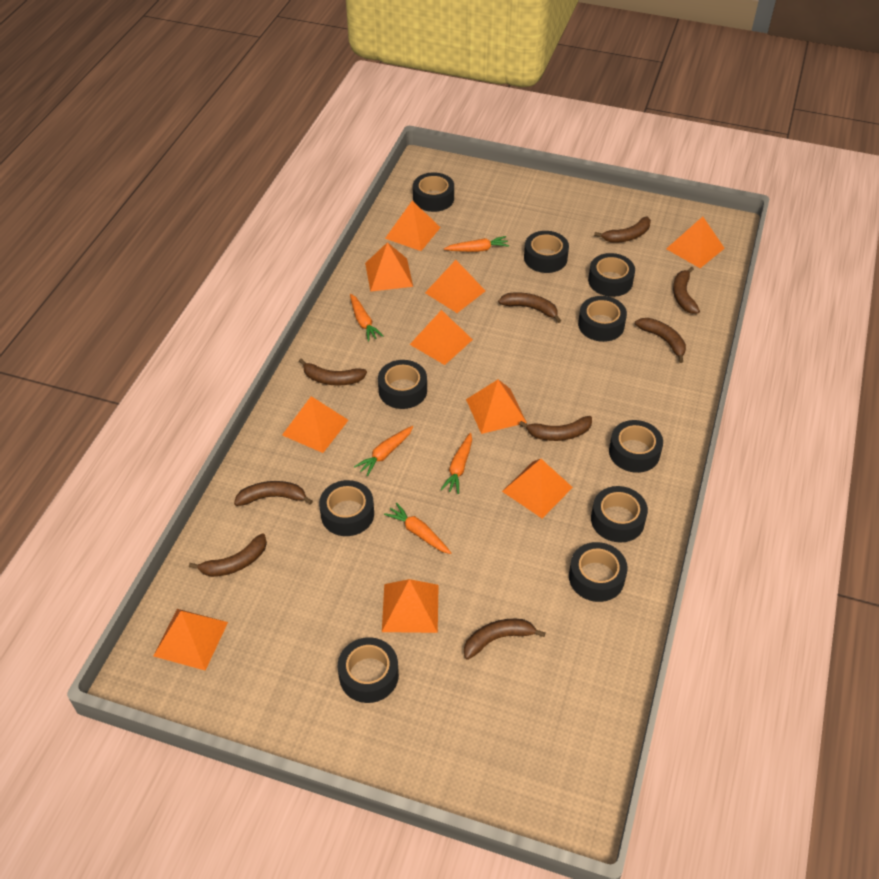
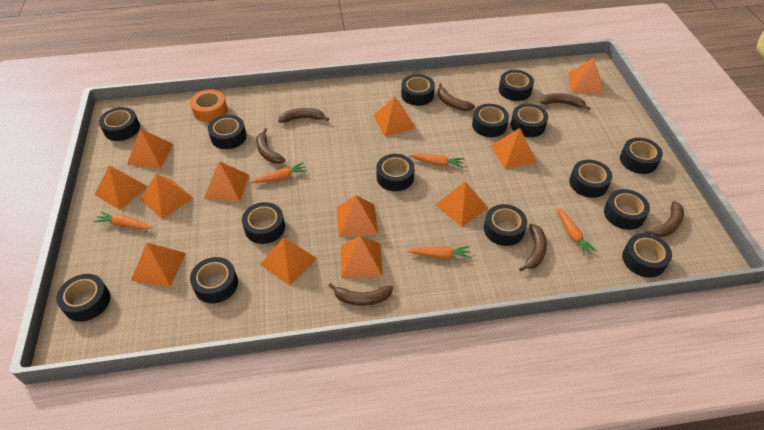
black tape: 10 -> 15
brown banana: 9 -> 7
orange pyramid: 10 -> 12
orange tape: 0 -> 1

